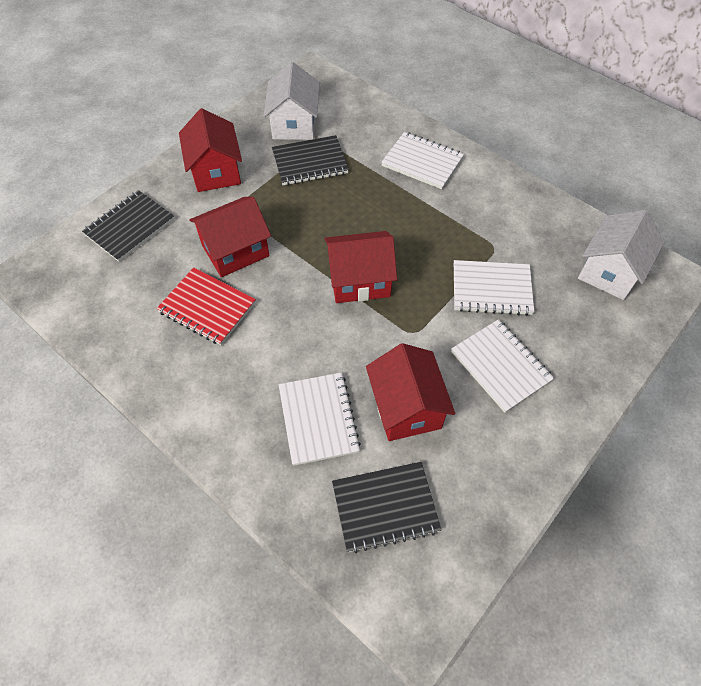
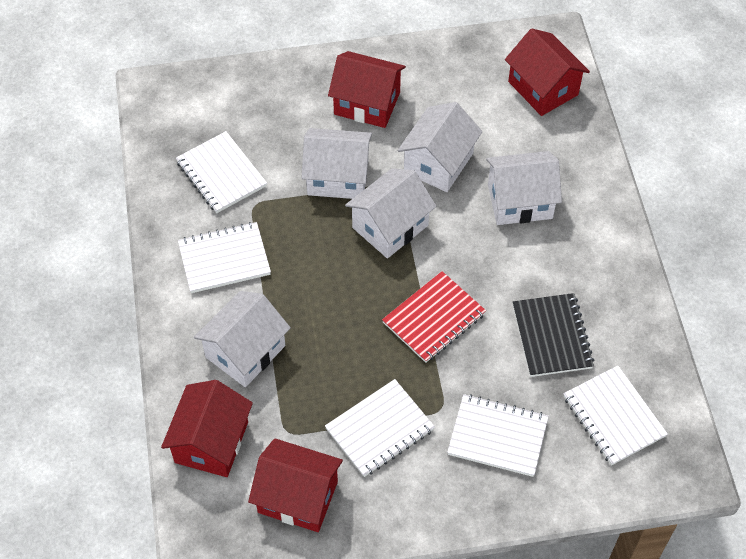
black notebook: 3 -> 1
white house: 2 -> 5
white notebook: 4 -> 5

